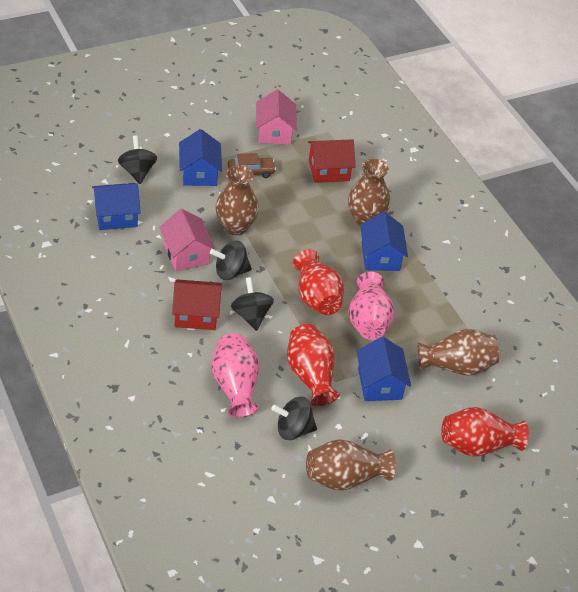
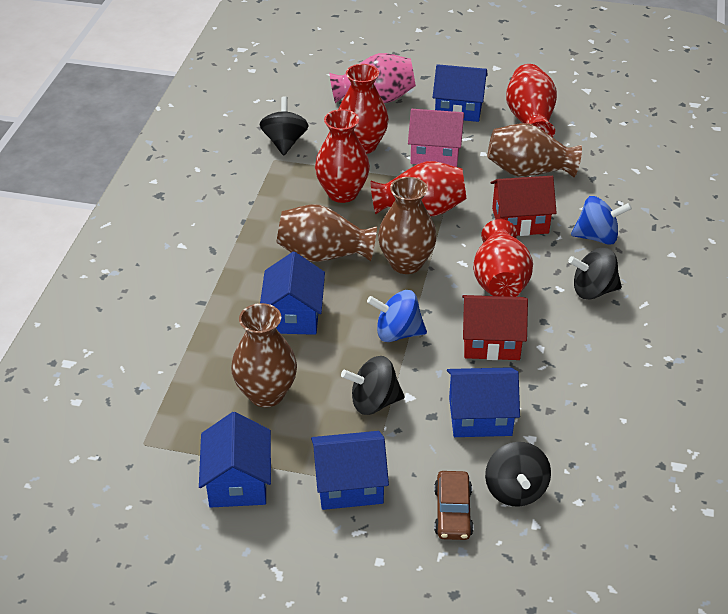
blue house: 4 -> 5
blue spinning top: 0 -> 2
pink house: 2 -> 1
pink vase: 2 -> 1
red vase: 3 -> 5

